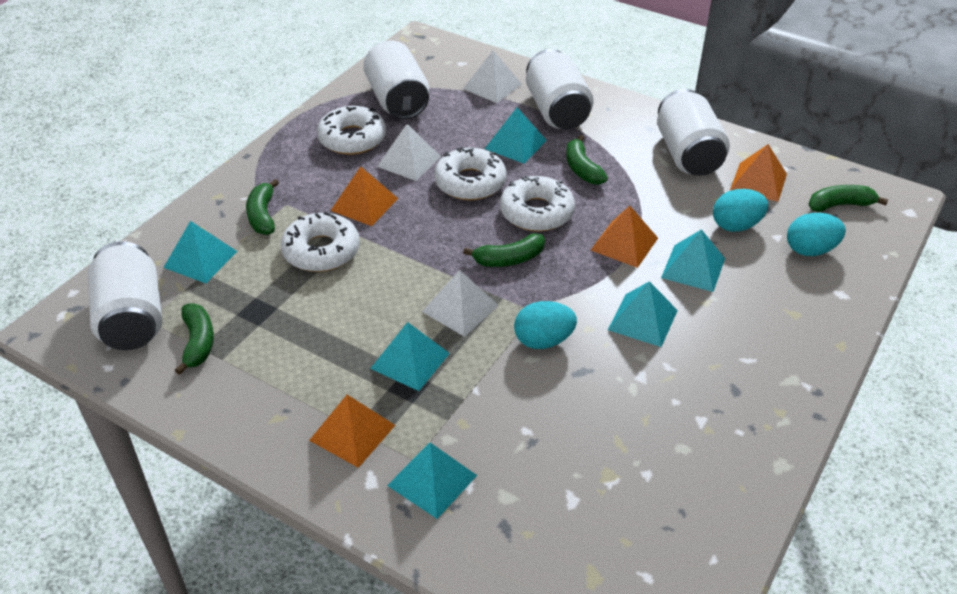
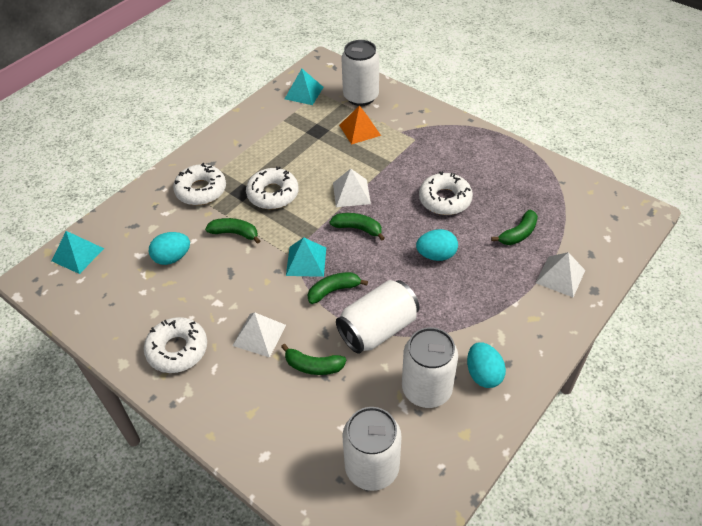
orange pyramid: 4 -> 1
turquoise pyramid: 6 -> 3

